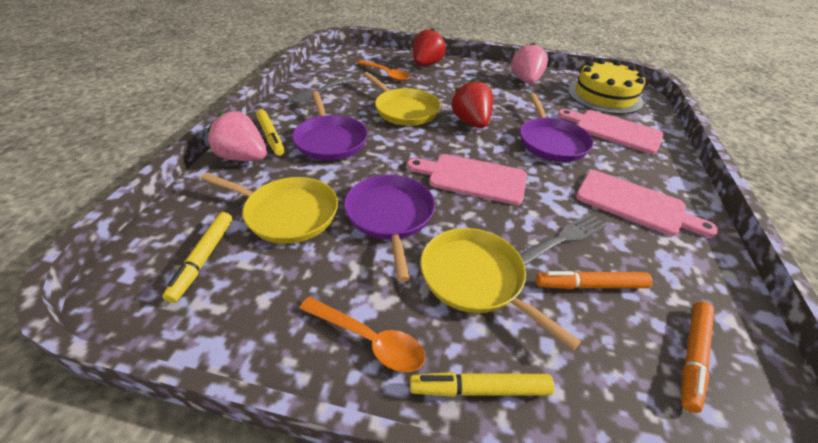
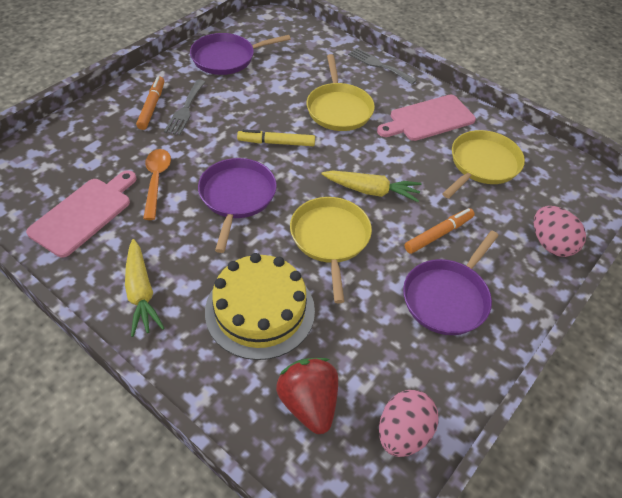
orange spoon: 2 -> 1
pink cutting board: 3 -> 2
pink egg: 0 -> 2
pink strawberry: 2 -> 0
red strawberry: 2 -> 1
yellow carrot: 0 -> 2
yellow marker: 3 -> 1

